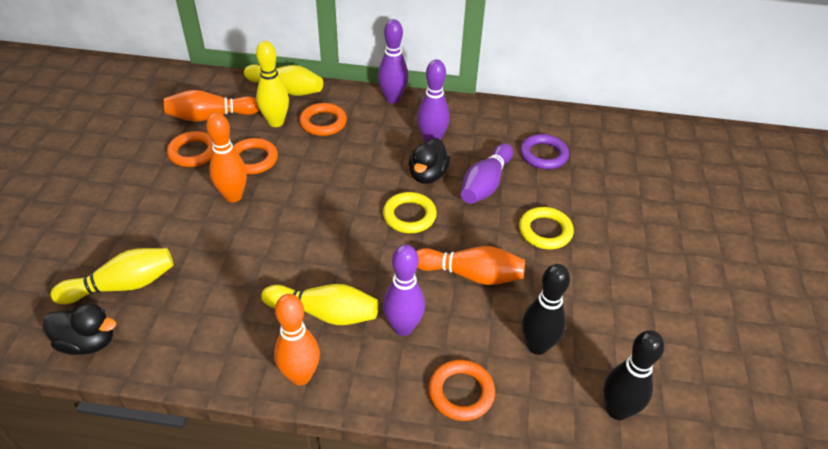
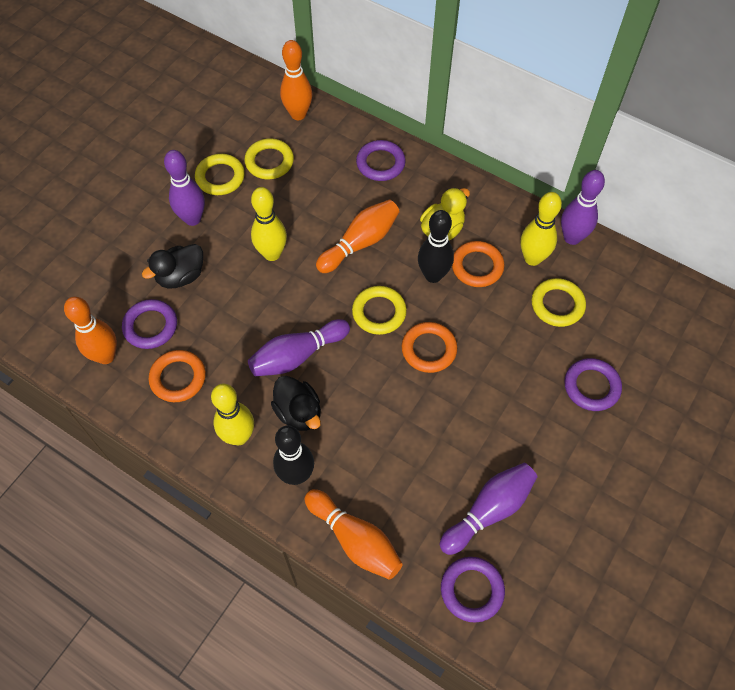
orange ring: 4 -> 3
purple ring: 1 -> 4
yellow bowling pin: 4 -> 3
yellow duck: 0 -> 1
yellow ring: 2 -> 4

